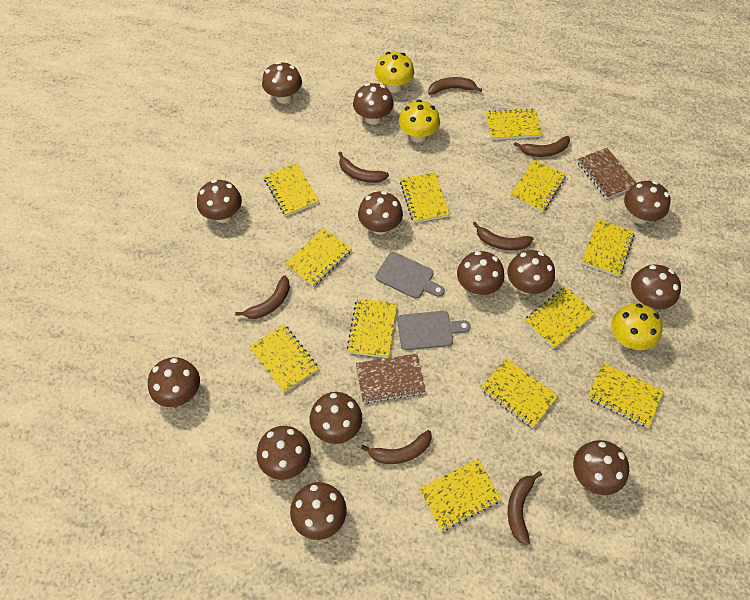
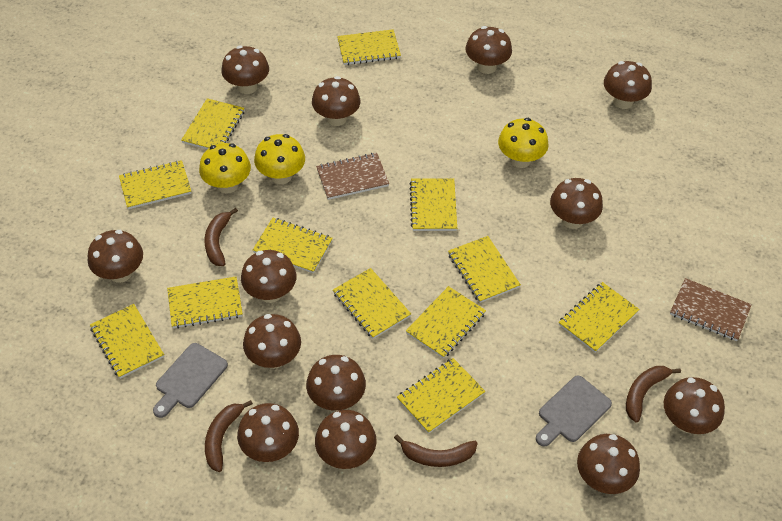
brown banana: 7 -> 4

